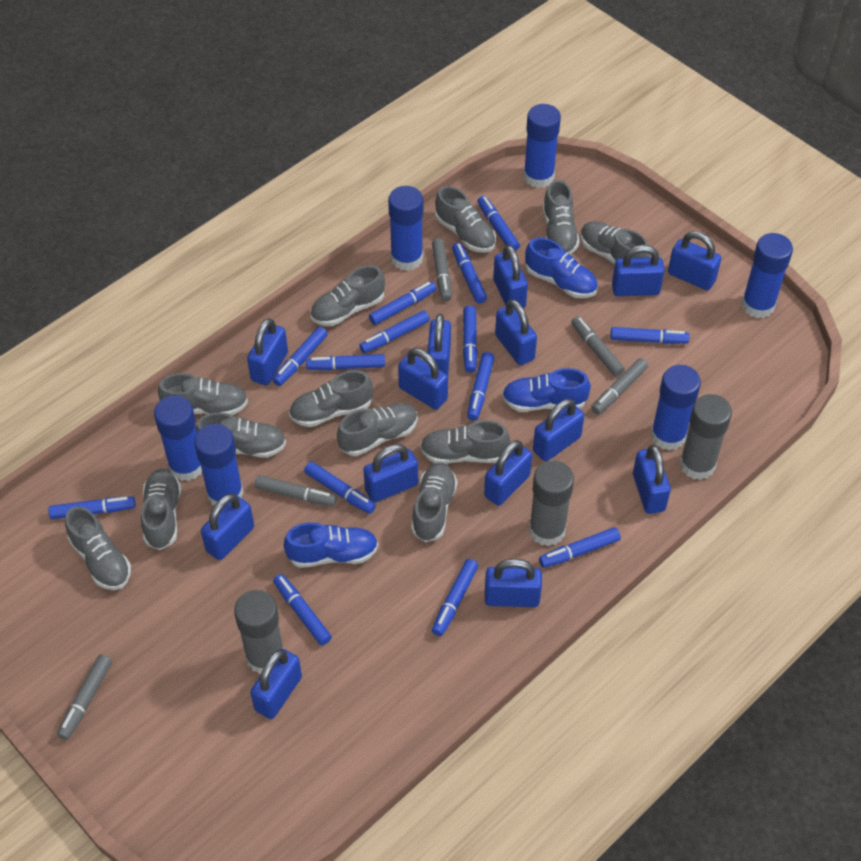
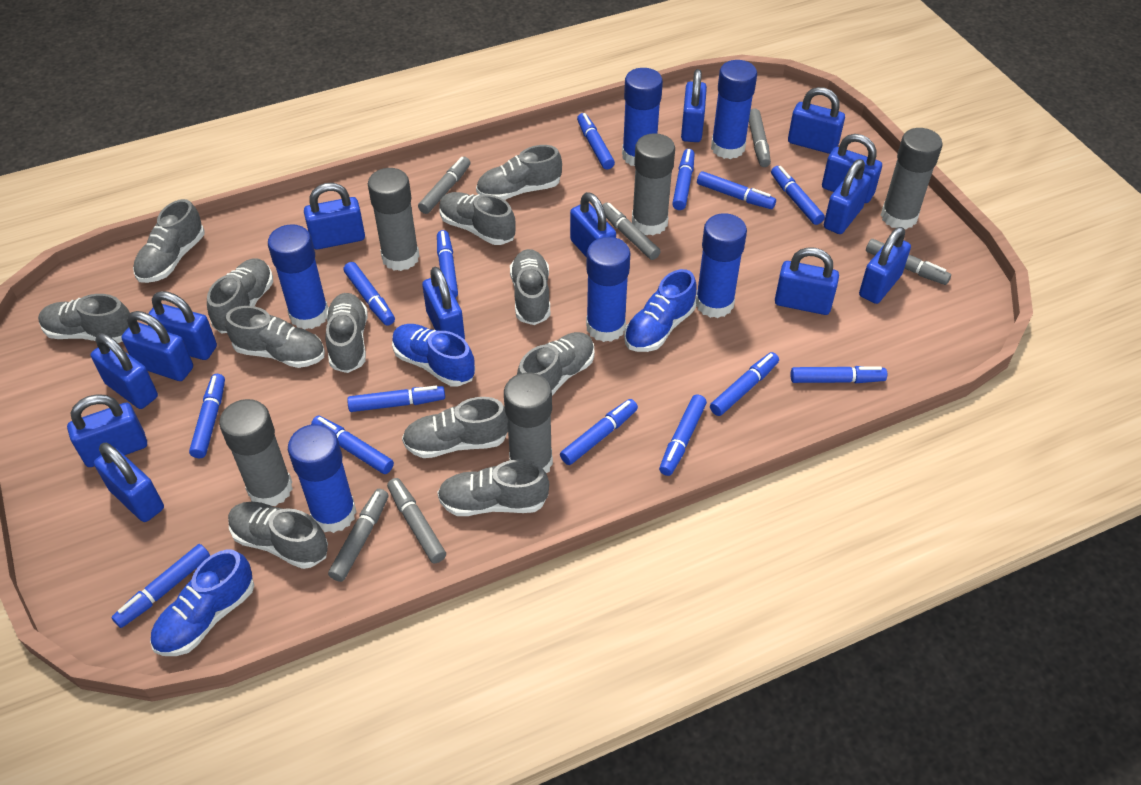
grey glue stick: 3 -> 5
grey marker: 5 -> 6

